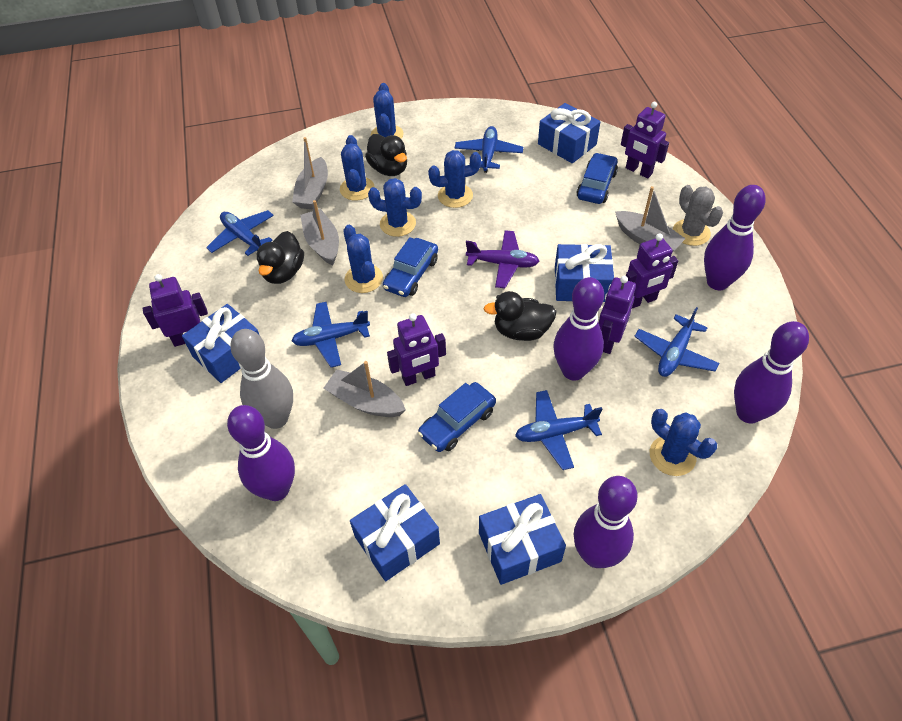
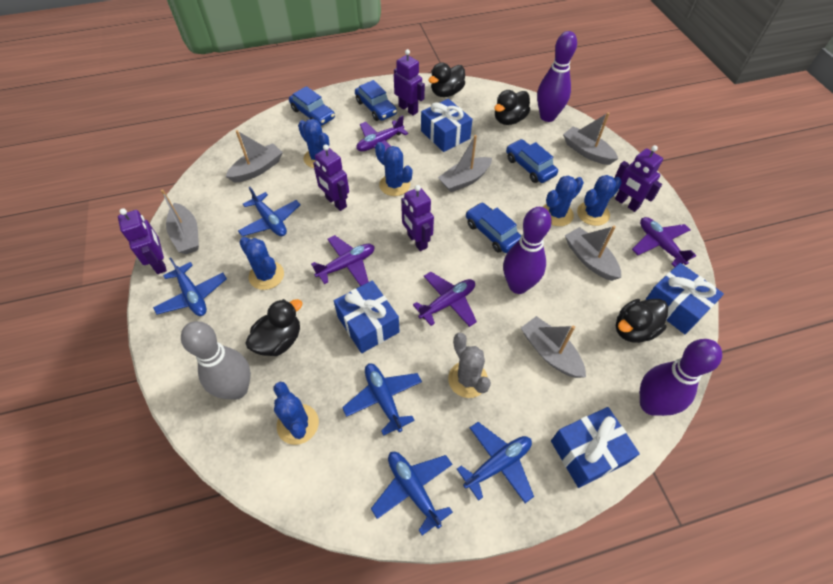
black duck: 3 -> 4
blue car: 3 -> 4
blue gift: 5 -> 4
grey boat: 4 -> 6
purple bowling pin: 5 -> 3
purple plane: 1 -> 4

